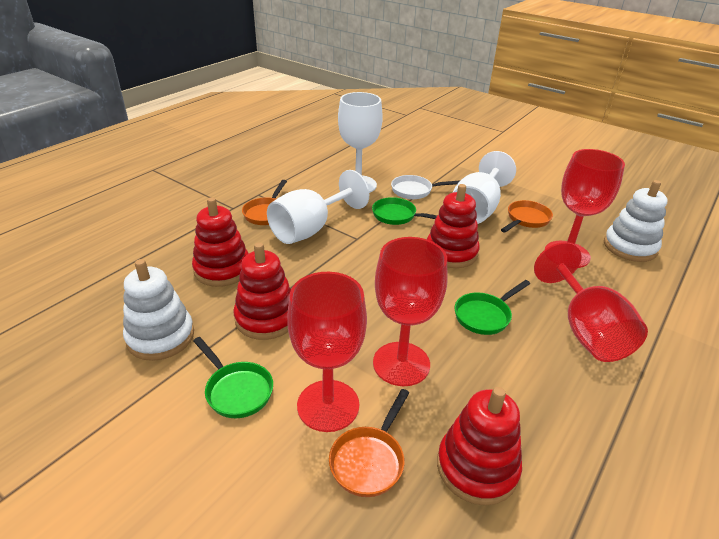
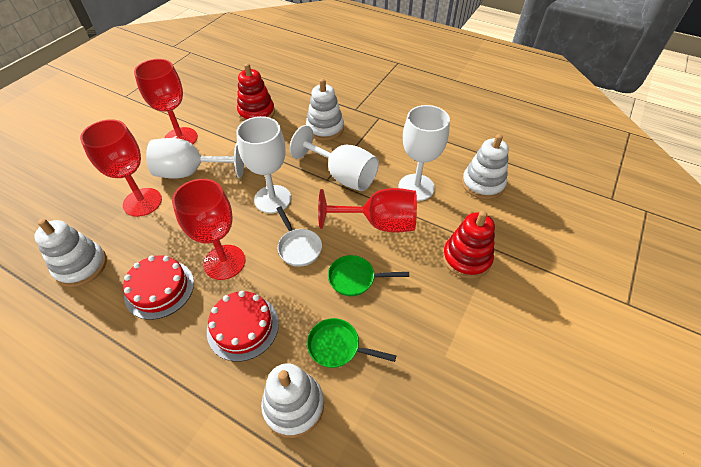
green pan: 3 -> 2
orange pan: 3 -> 0
red cake: 0 -> 2
red stacking toy: 4 -> 2
white goblet: 3 -> 4
white stacking toy: 2 -> 4

